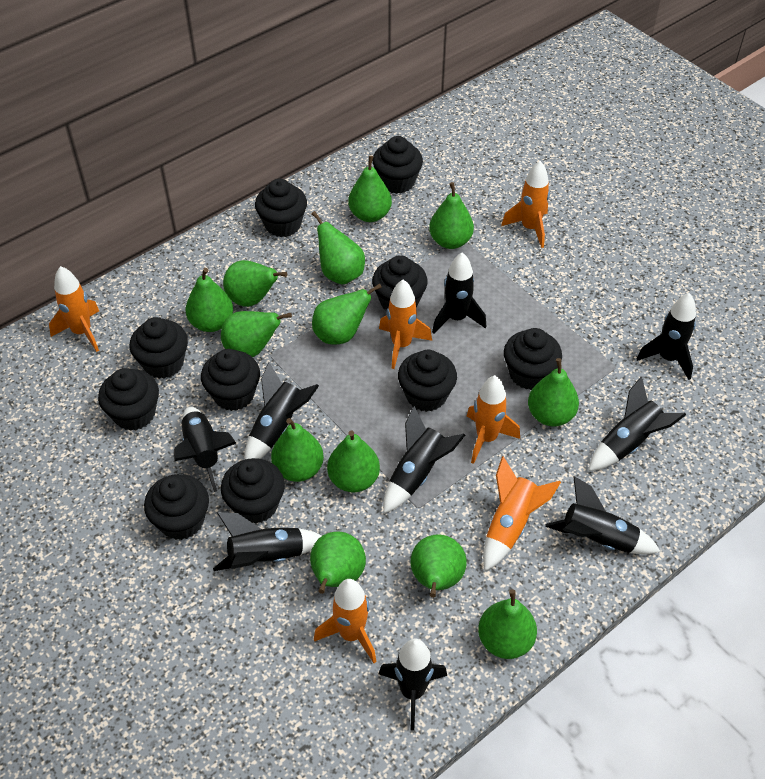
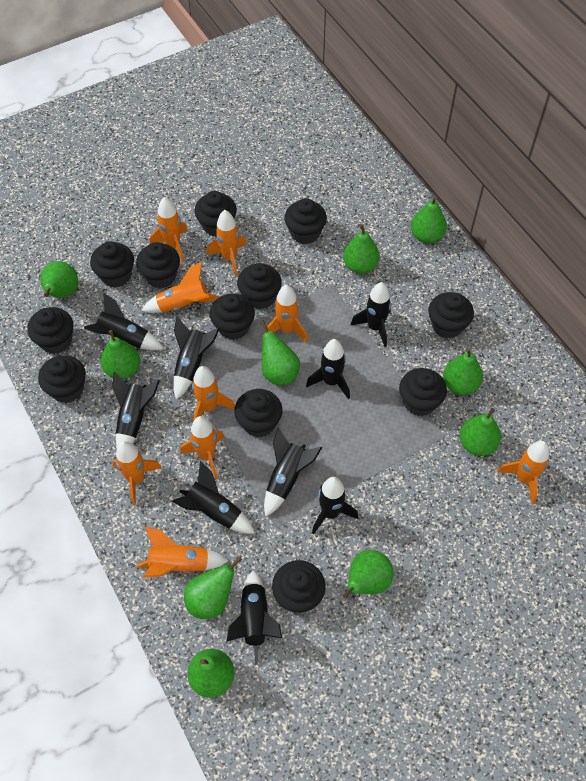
black cupcake: 10 -> 12
green pear: 13 -> 10
orange rocket: 6 -> 9

